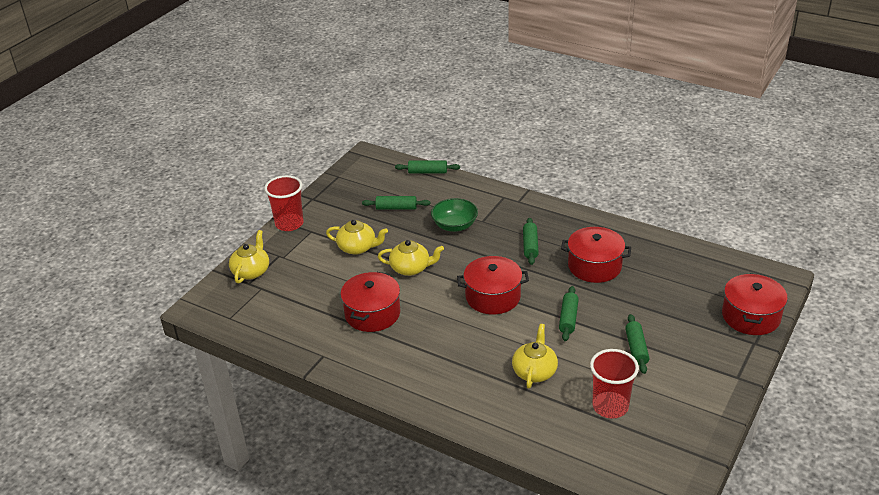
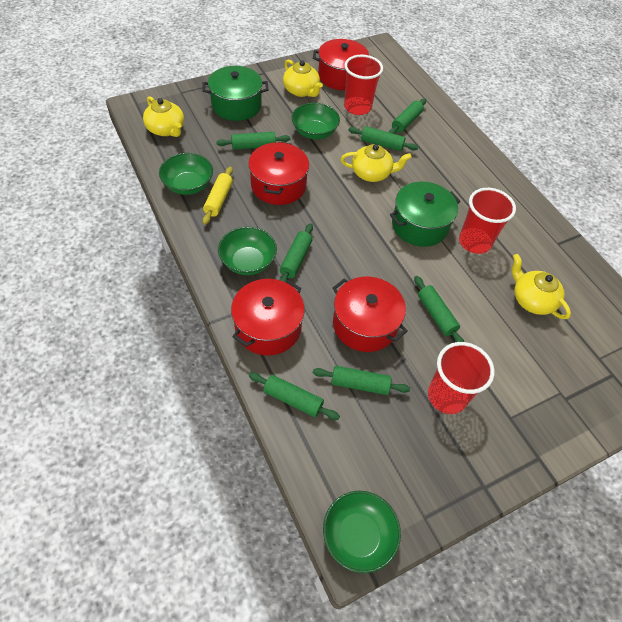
green bowl: 1 -> 4
green pot: 0 -> 2
green rolling pin: 5 -> 7
red cup: 2 -> 3
yellow rolling pin: 0 -> 1

